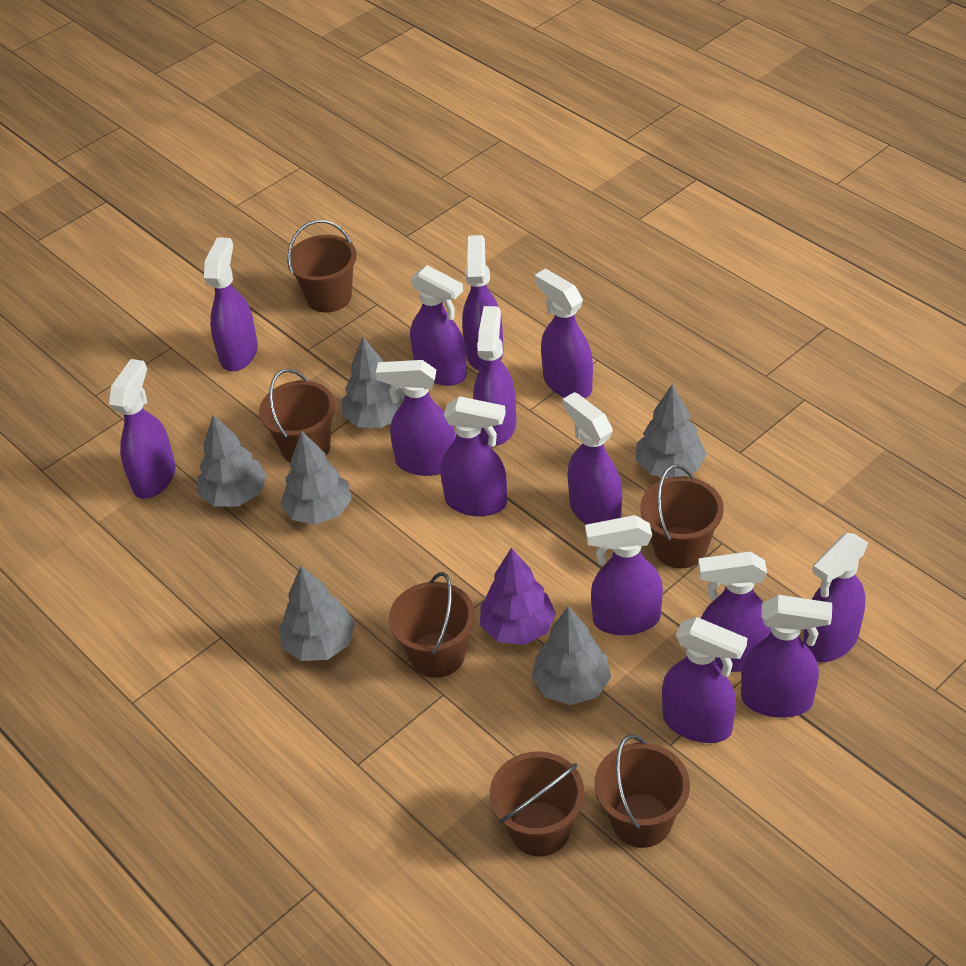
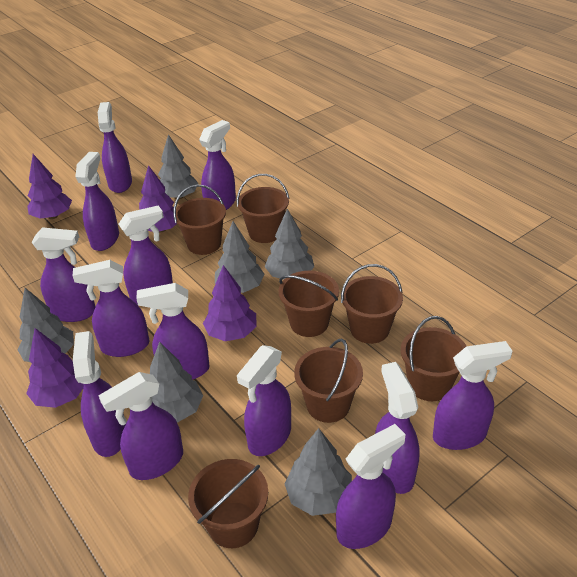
brown bucket: 6 -> 7
purple spray bottle: 14 -> 13
purple tree: 1 -> 4

